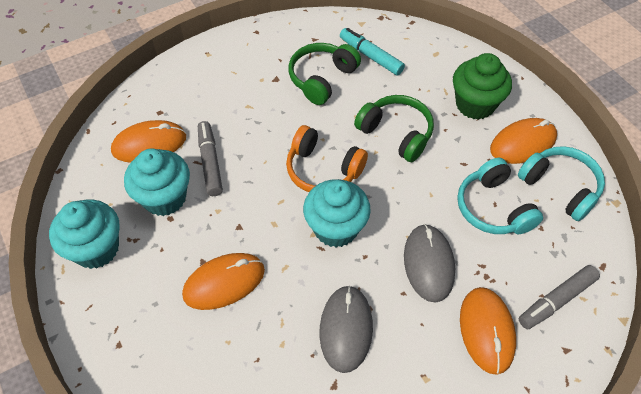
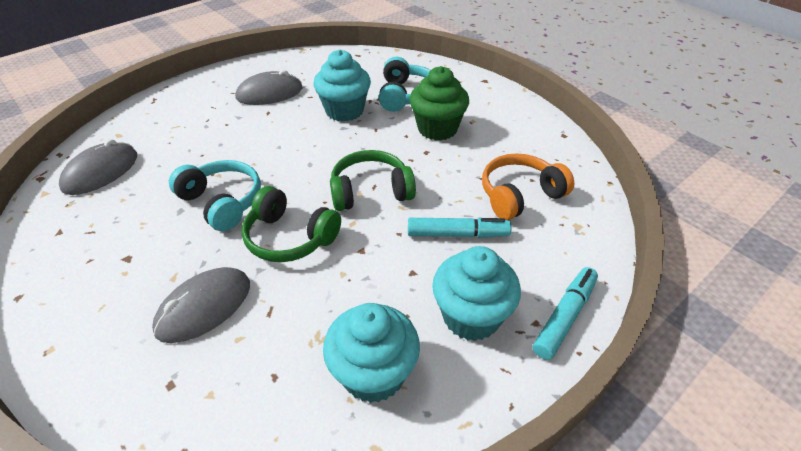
grey marker: 2 -> 0
grey mouse: 2 -> 3
orange mouse: 4 -> 0
turquoise marker: 1 -> 2

